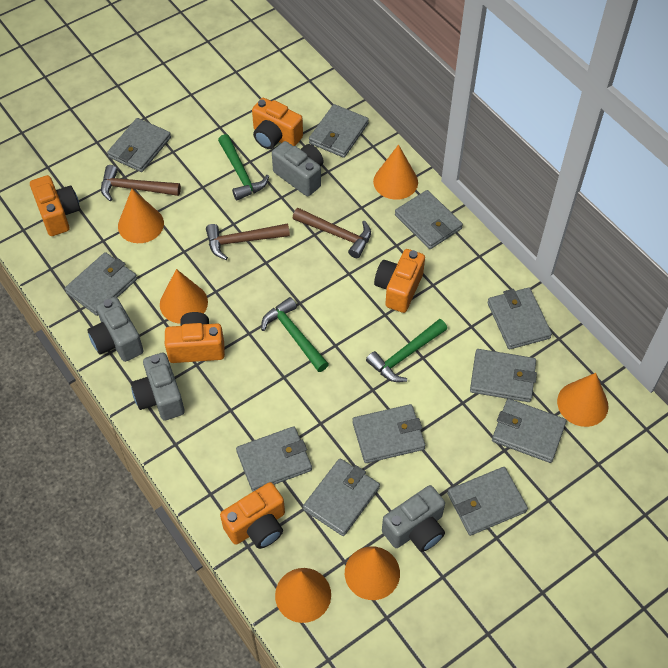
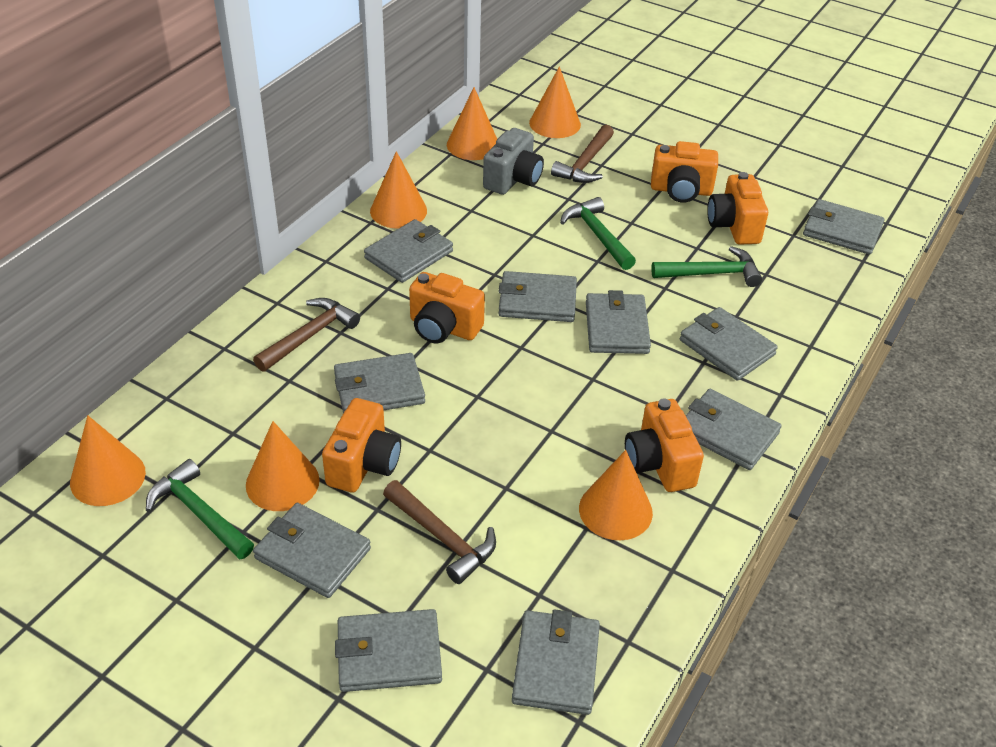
grey camera: 4 -> 1
grey wallet: 11 -> 10

